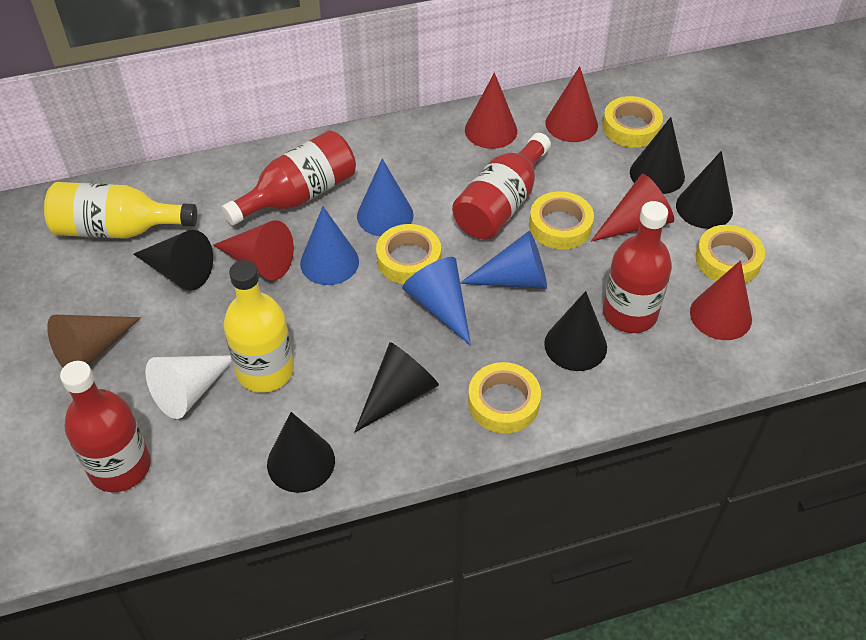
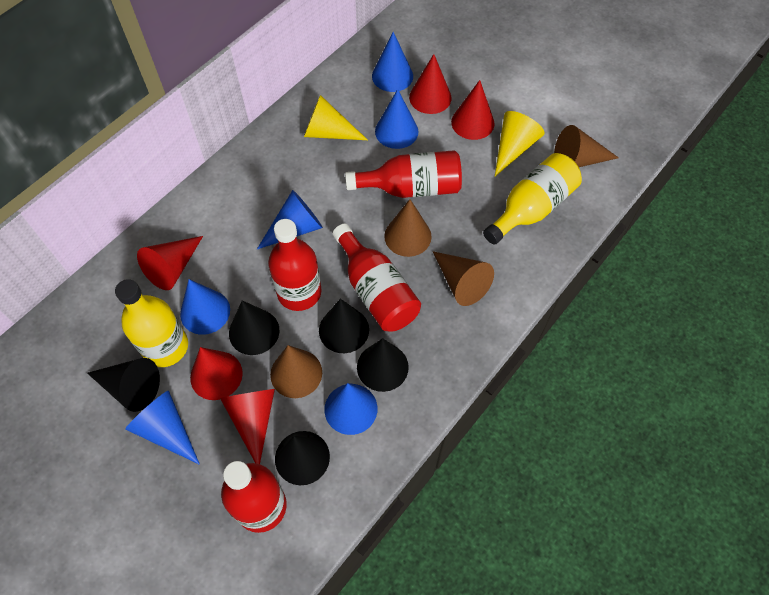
black cone: 6 -> 5
blue cone: 4 -> 6
brown cone: 1 -> 4
white cone: 1 -> 0
yellow cone: 0 -> 2
yellow tape: 5 -> 0

